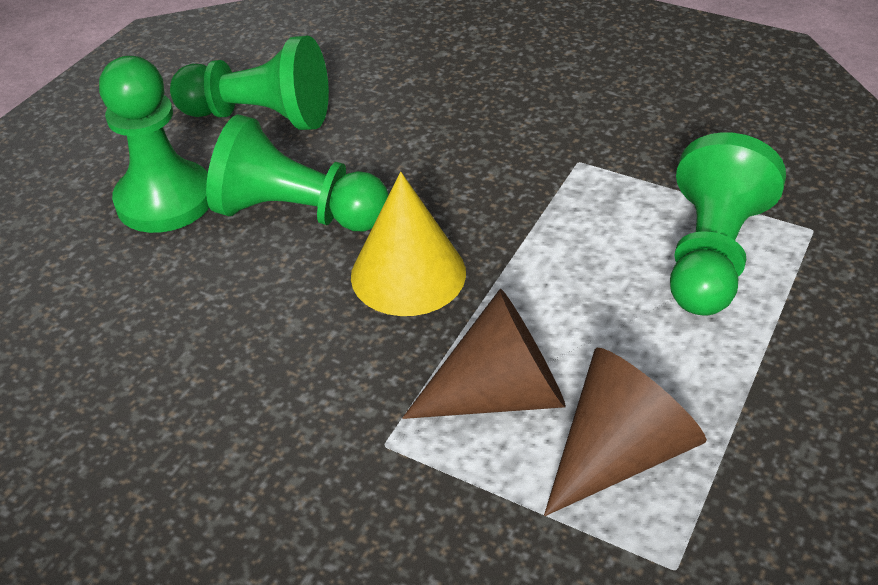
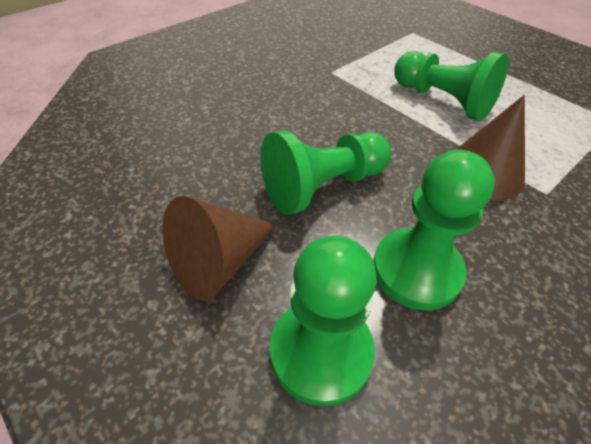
yellow cone: 1 -> 0

